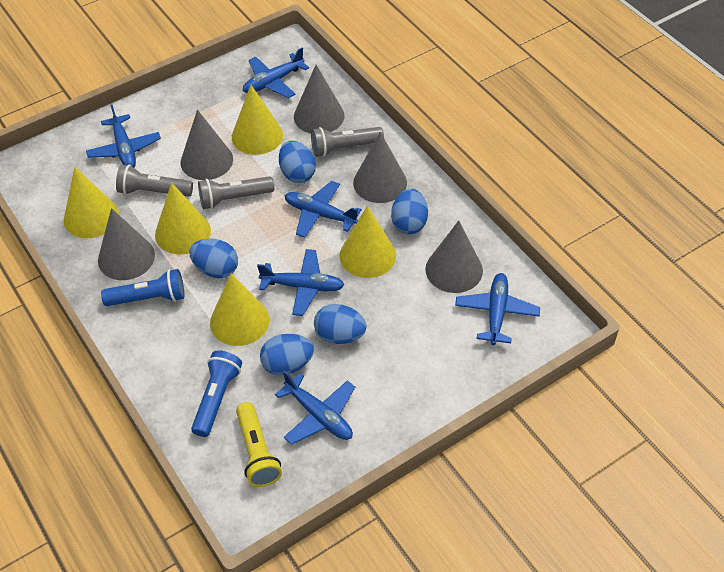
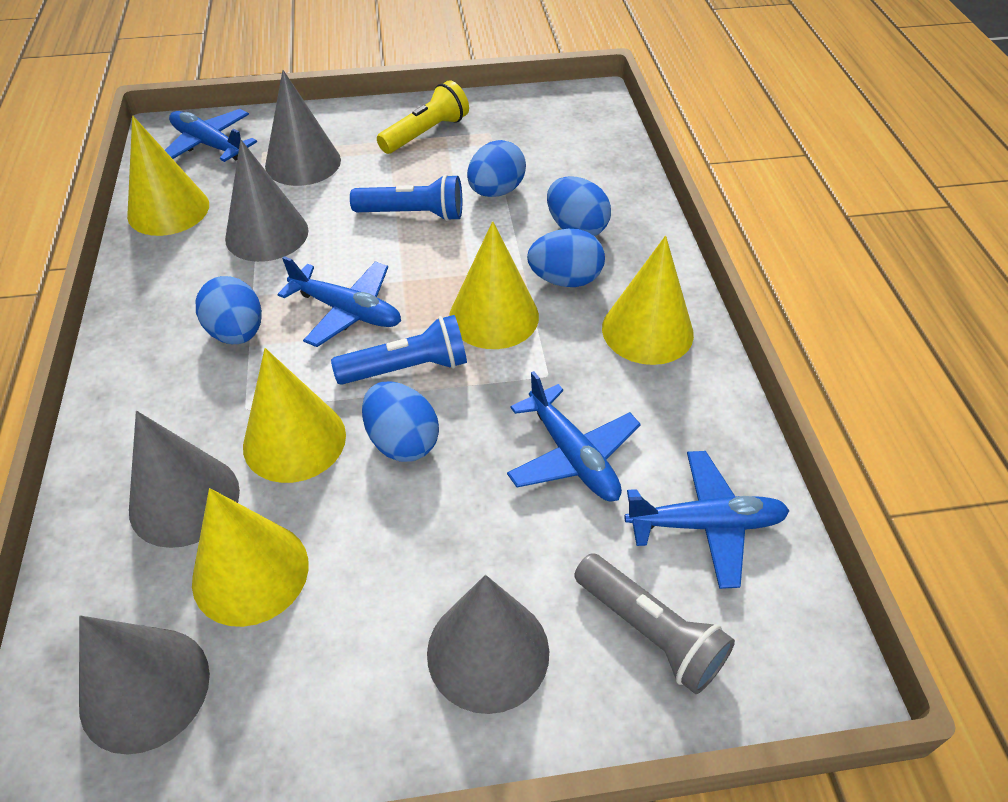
blue plane: 6 -> 4
grey flashlight: 3 -> 1

